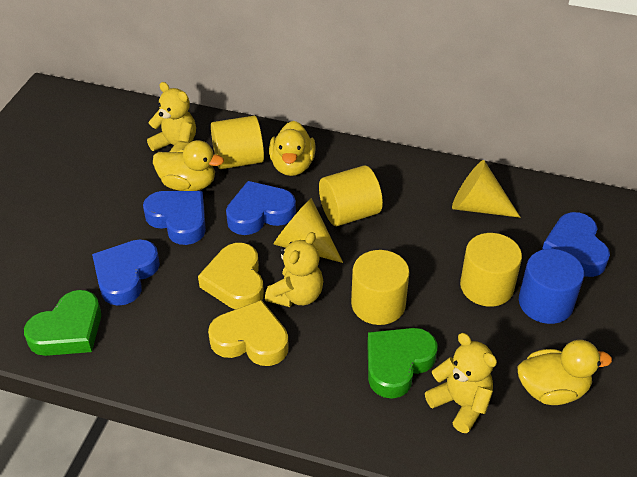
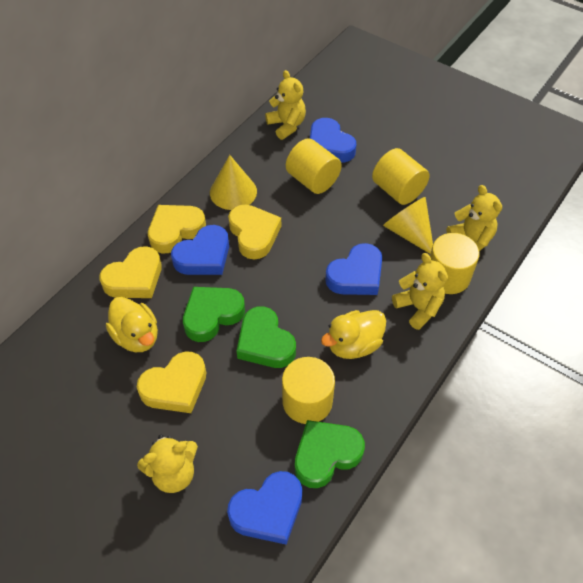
blue cylinder: 1 -> 0
green heart: 2 -> 3
yellow duck: 3 -> 2
yellow heart: 2 -> 4
yellow teddy bear: 3 -> 4

